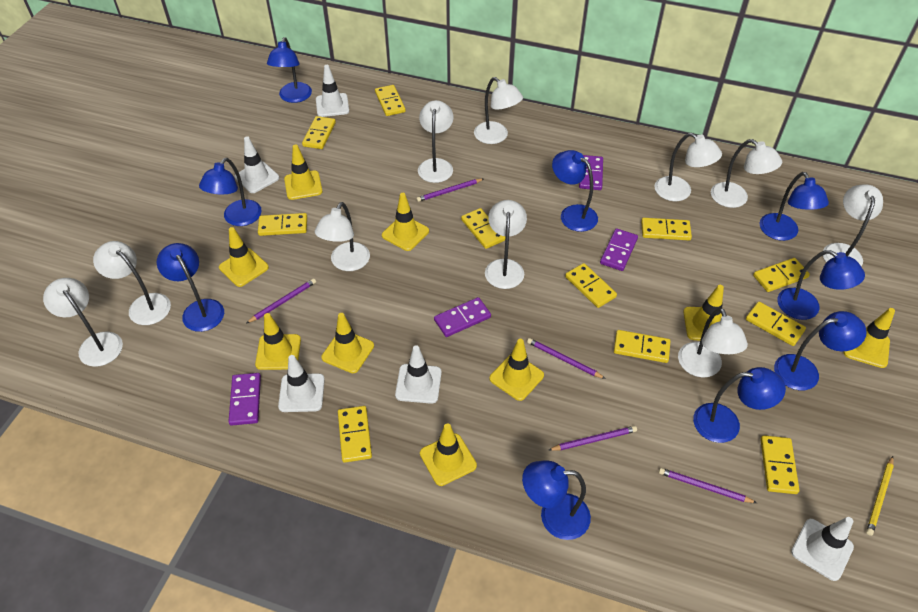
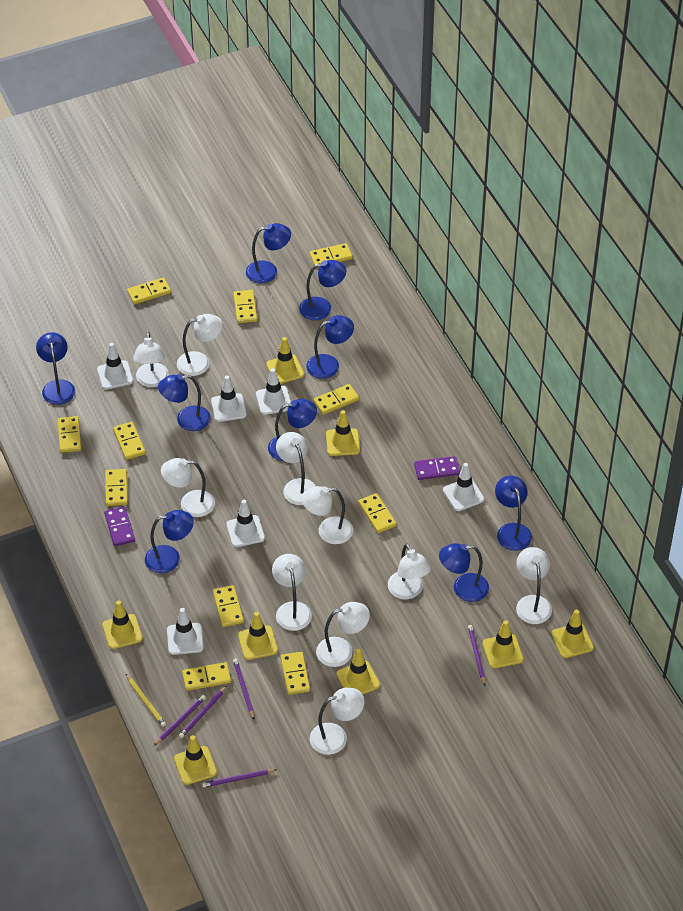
purple domino: 4 -> 2
white traffic cone: 5 -> 6
yellow traffic cone: 9 -> 8

